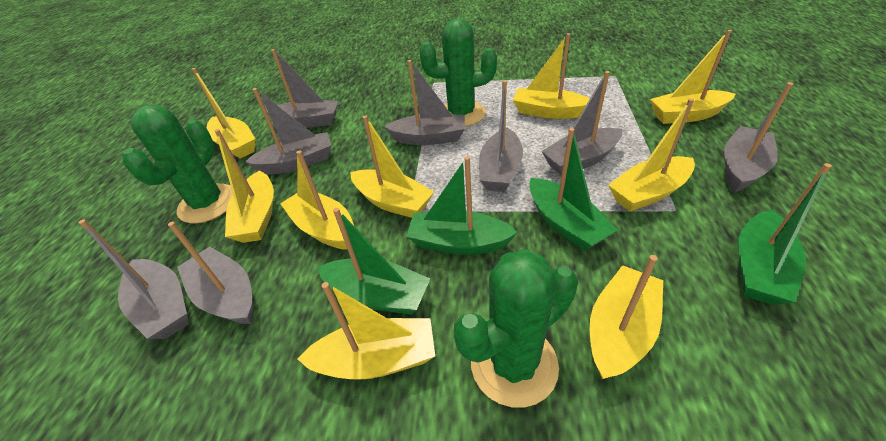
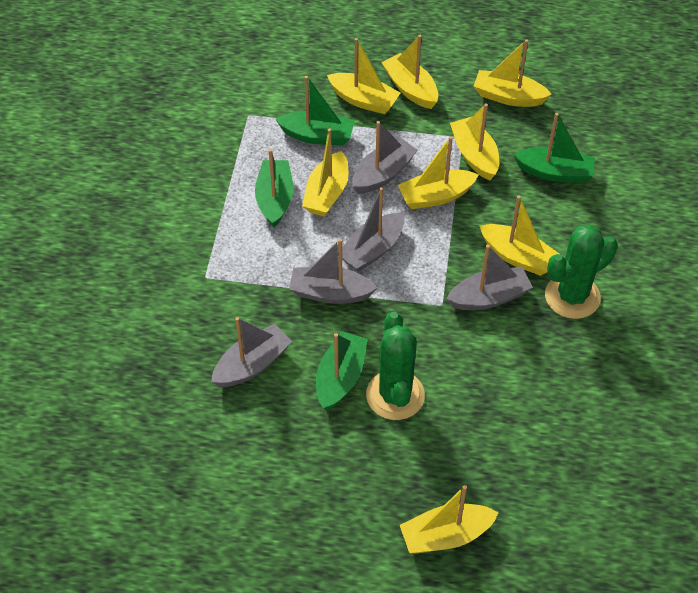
green cactus: 3 -> 2
grey boat: 8 -> 5
yellow boat: 9 -> 8

